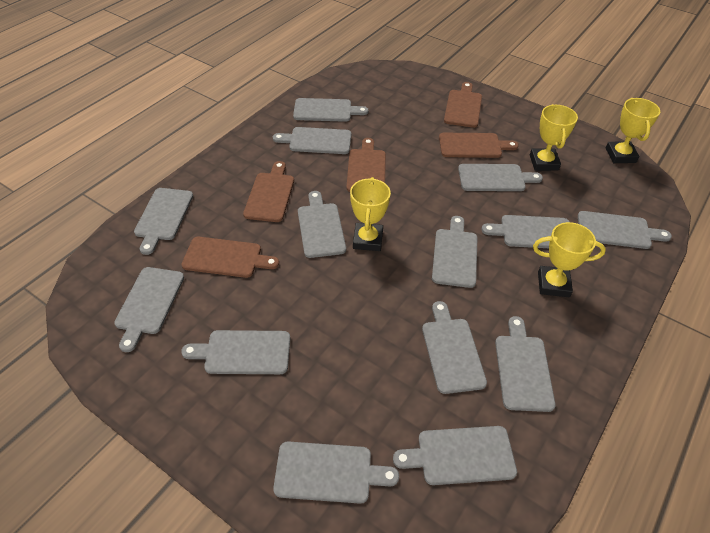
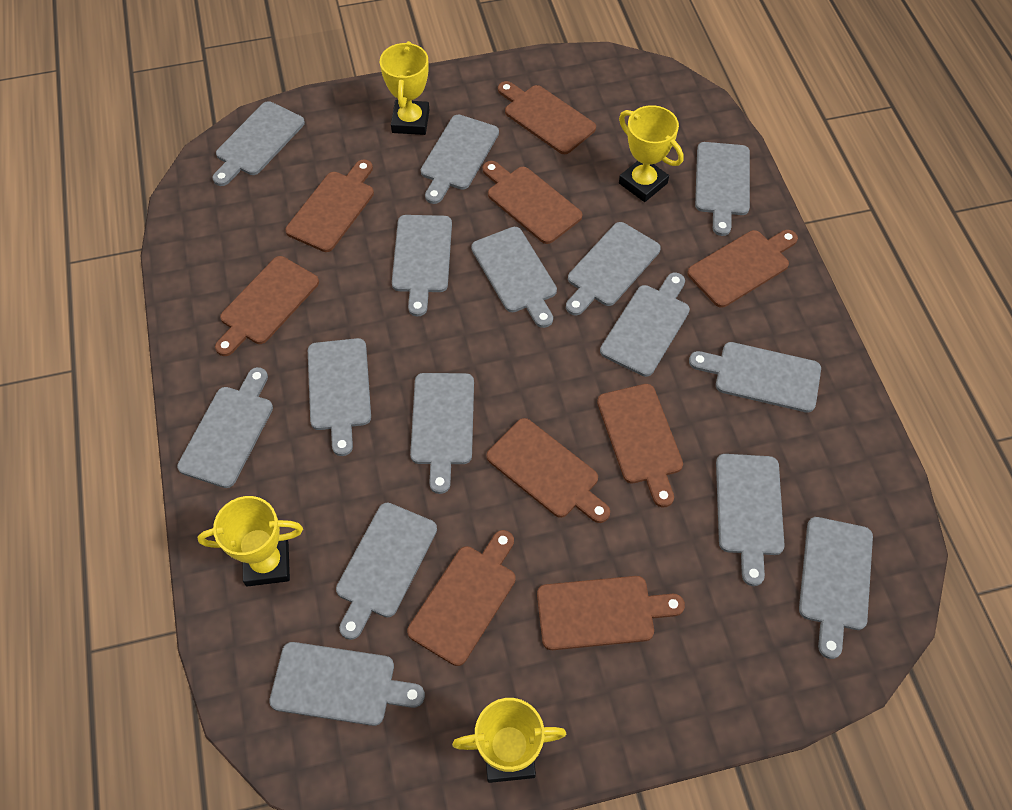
brown cutting board: 5 -> 9
grey cutting board: 14 -> 15

